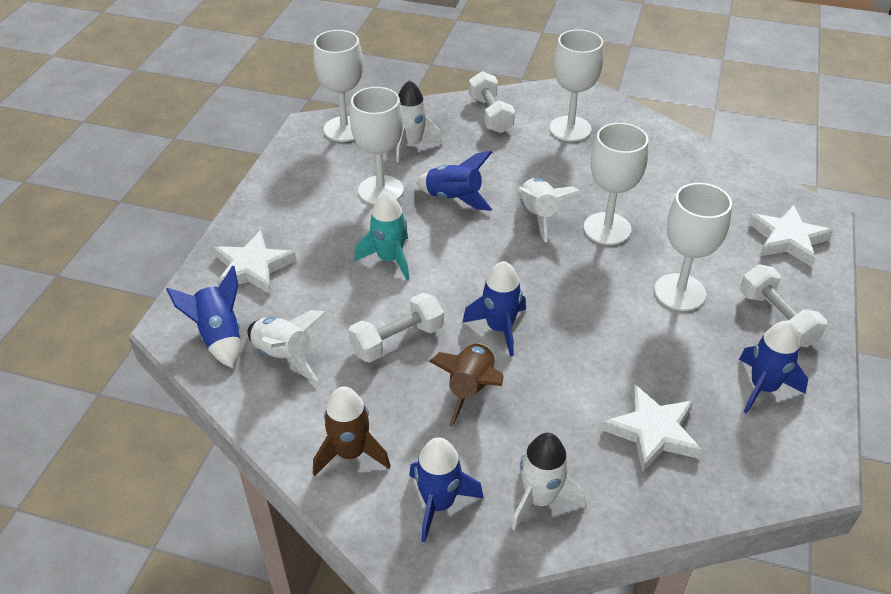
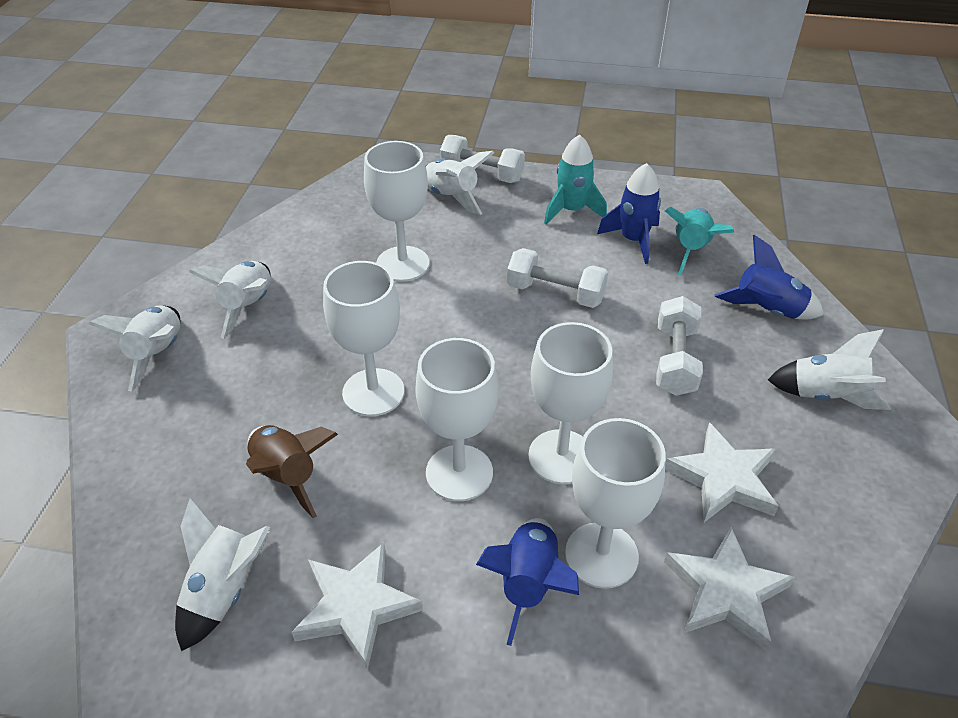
blue rocket: 5 -> 3
brown rocket: 2 -> 1
turquoise rocket: 1 -> 2
white rocket: 4 -> 5

